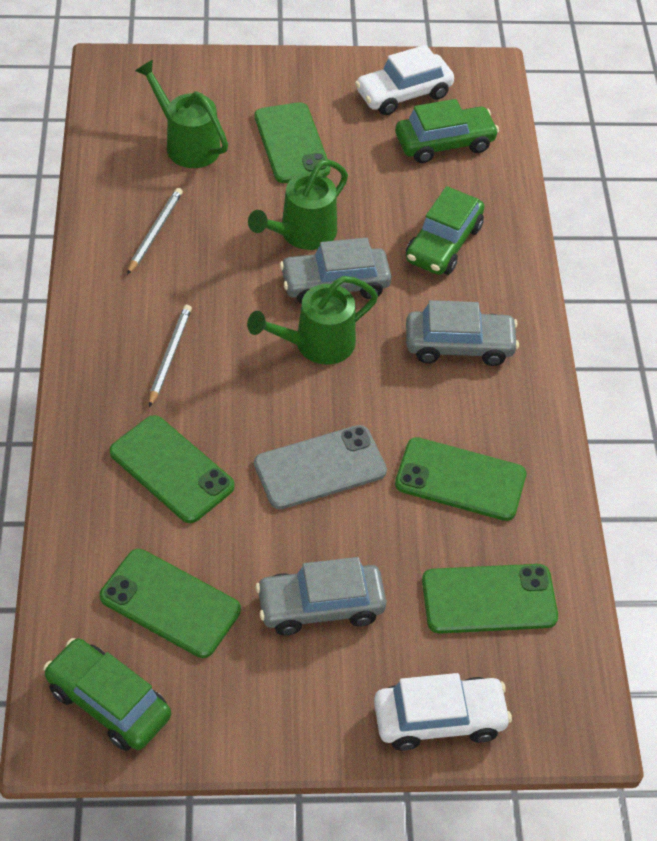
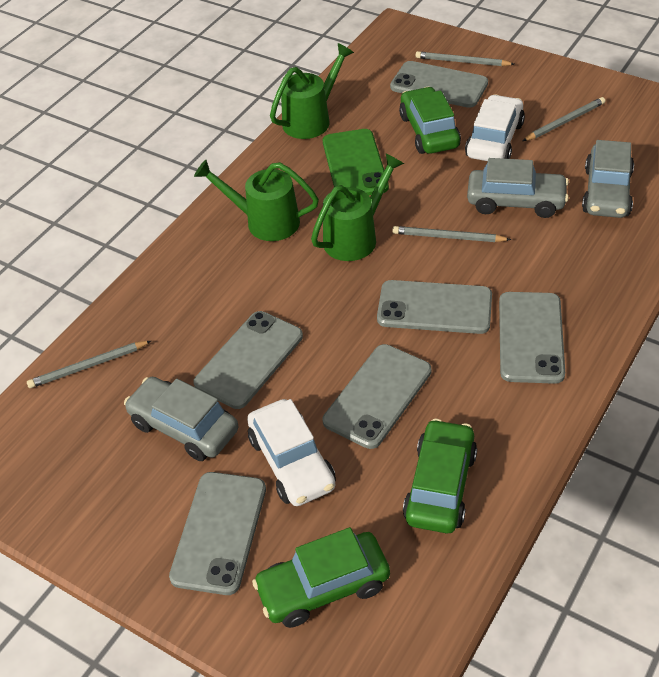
green phone: 5 -> 1
grey pencil: 2 -> 4
grey phone: 1 -> 6

